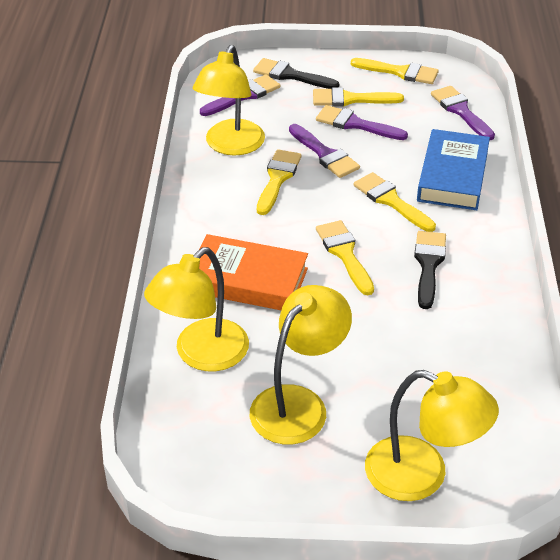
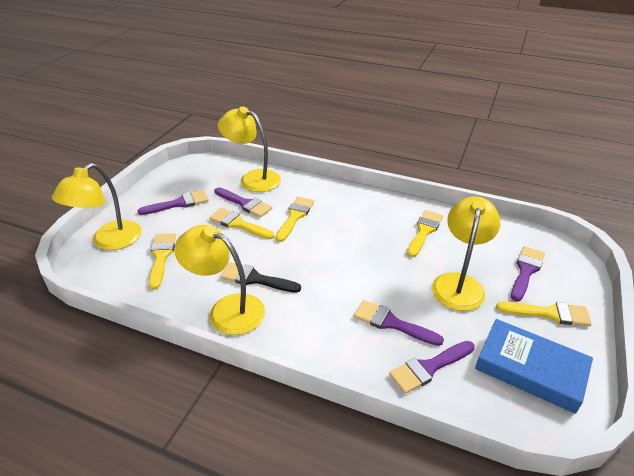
black brush: 2 -> 1
orange book: 1 -> 0
purple brush: 4 -> 5

